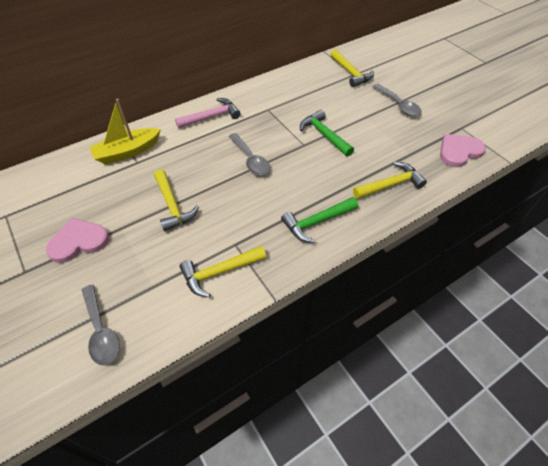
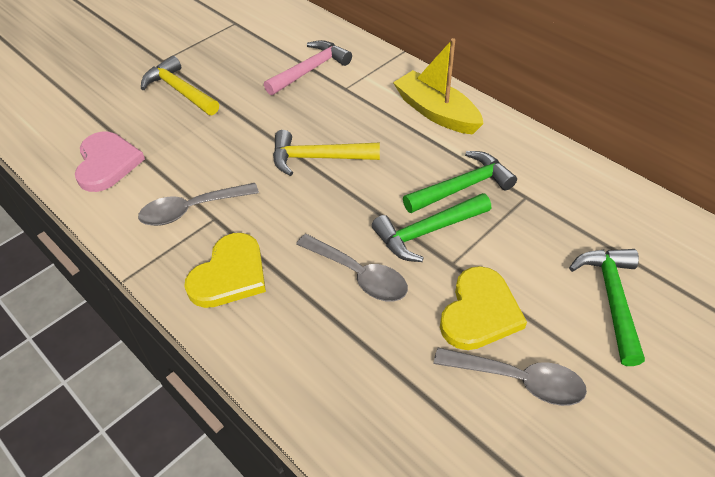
green hammer: 2 -> 3
pink heart: 2 -> 1
yellow hammer: 4 -> 2
yellow heart: 0 -> 2

